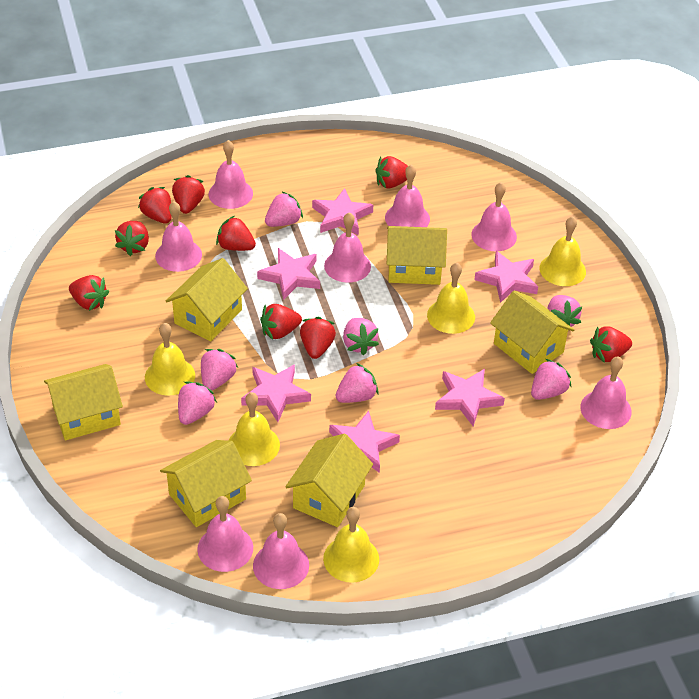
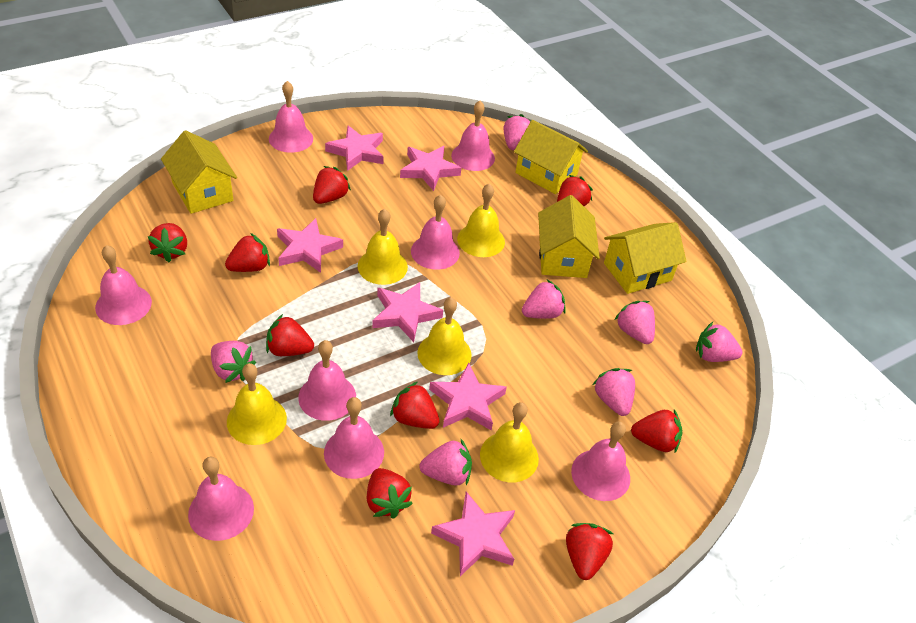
yellow house: 6 -> 4

